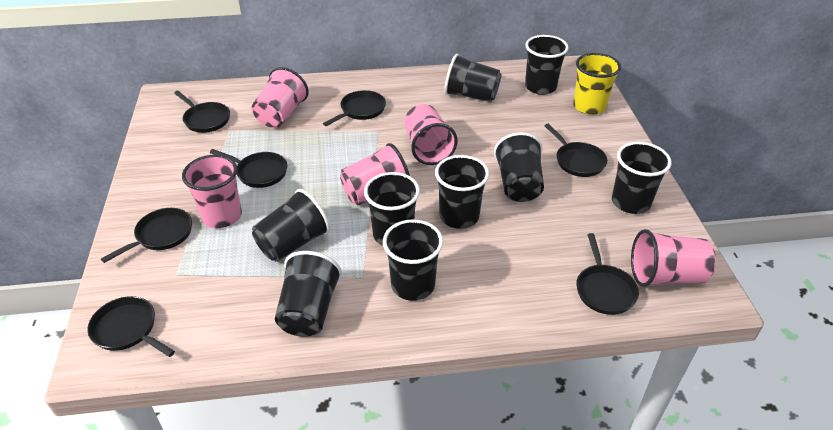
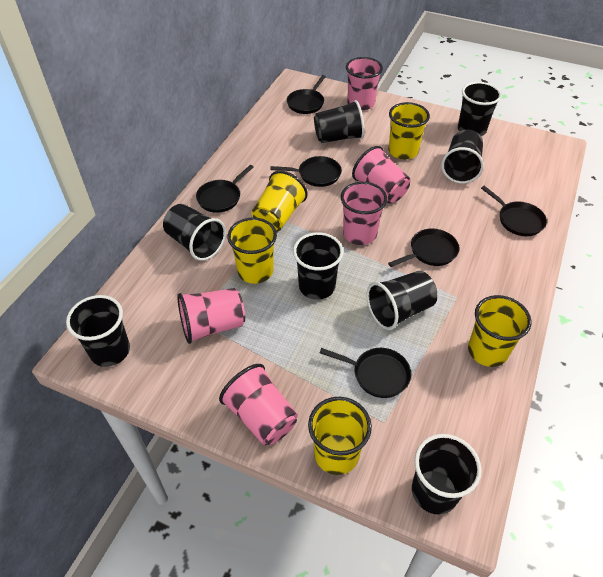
black cup: 9 -> 8
black pan: 7 -> 6
yellow cup: 1 -> 5

